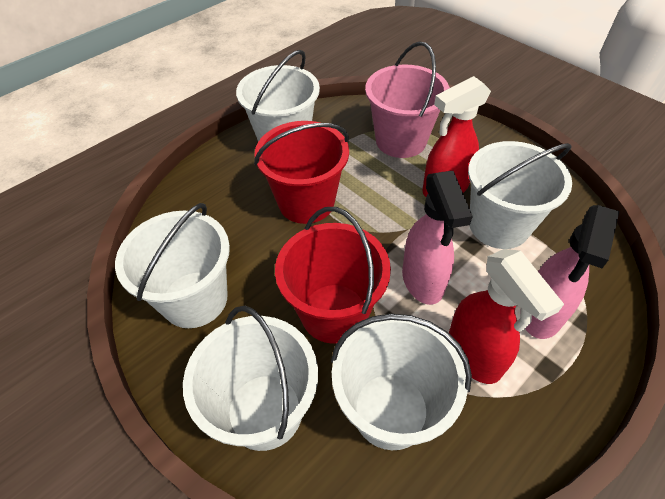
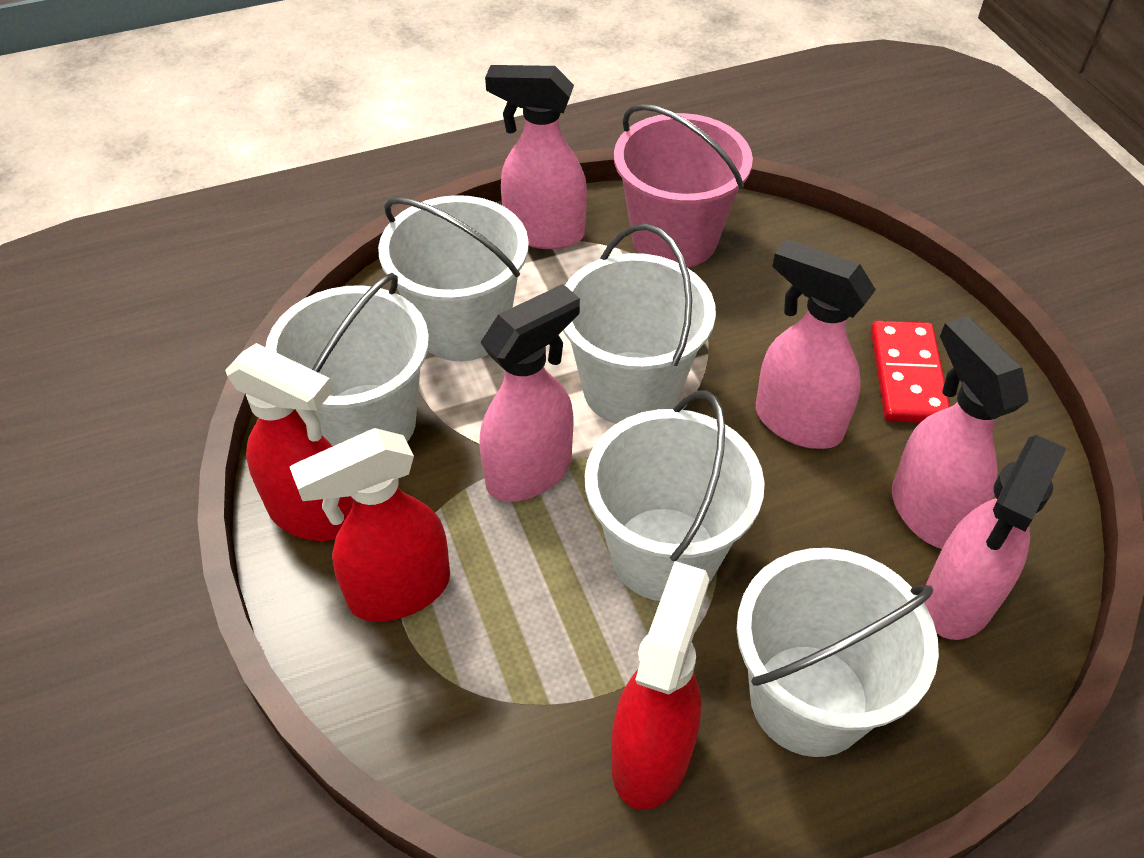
pink spray bottle: 2 -> 5
red bucket: 2 -> 0
red domino: 0 -> 1
red spray bottle: 2 -> 3

